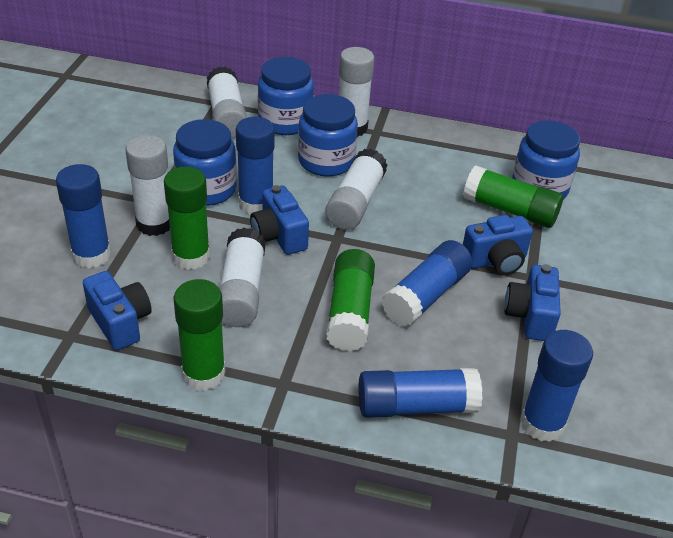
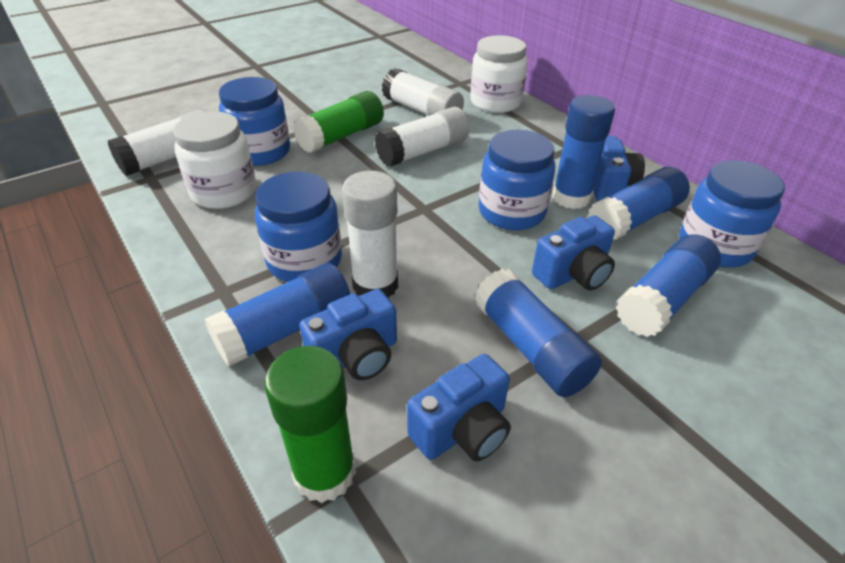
green glue stick: 4 -> 2
white glue stick: 5 -> 4
white jar: 0 -> 2

